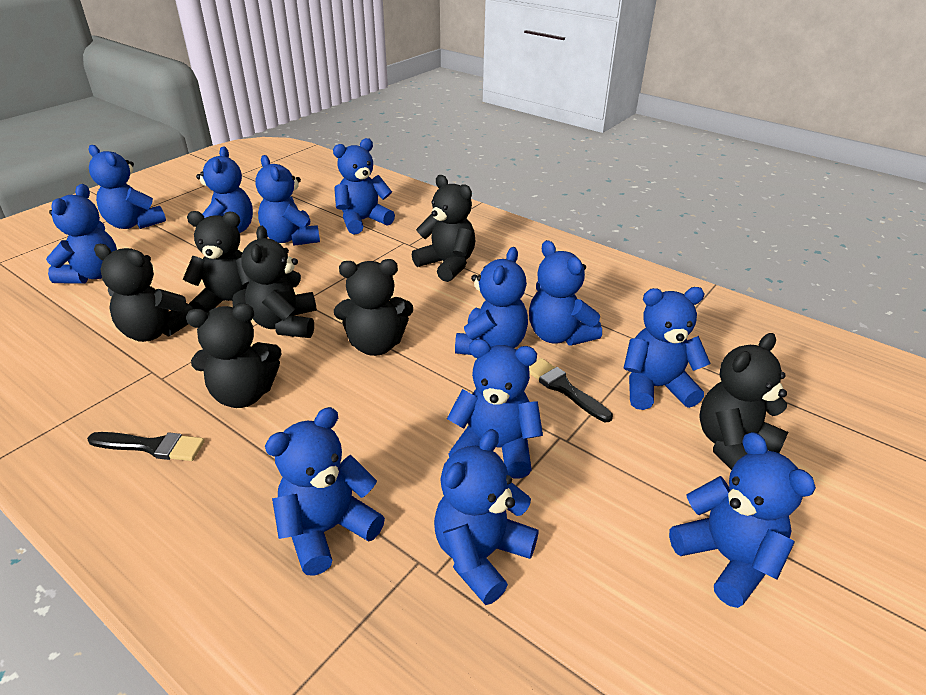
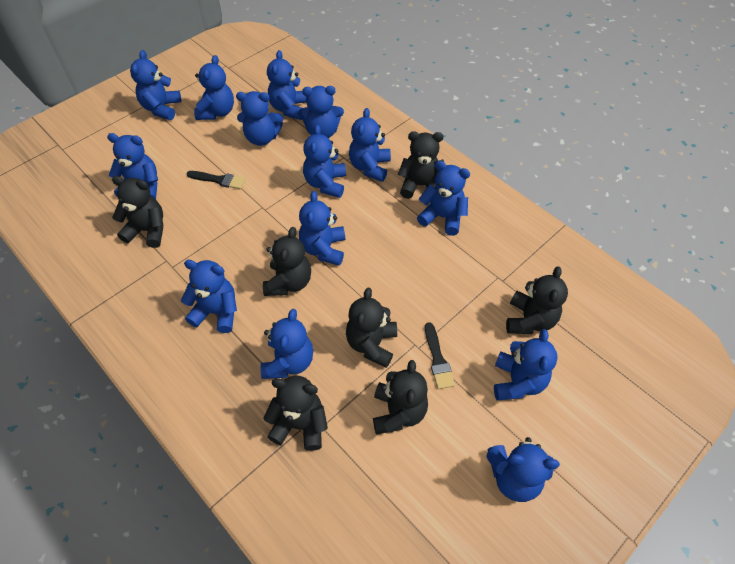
blue teddy bear: 12 -> 14

